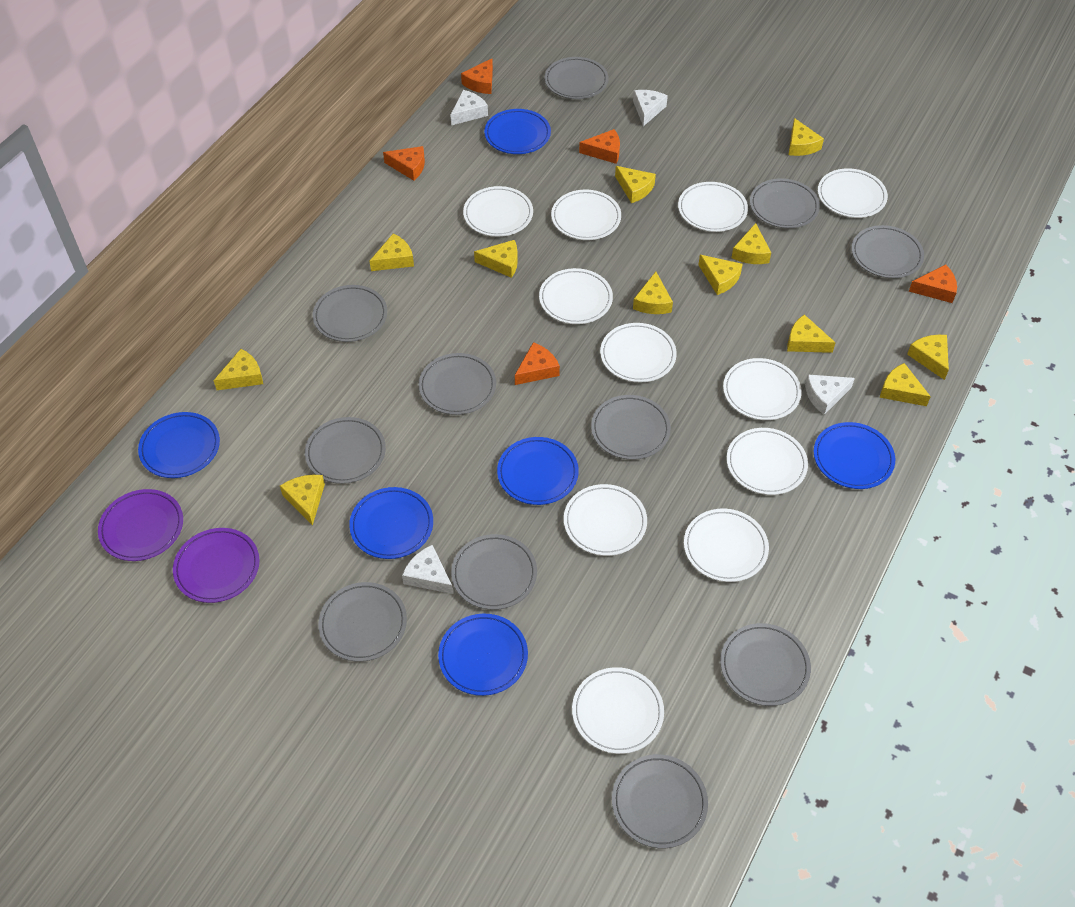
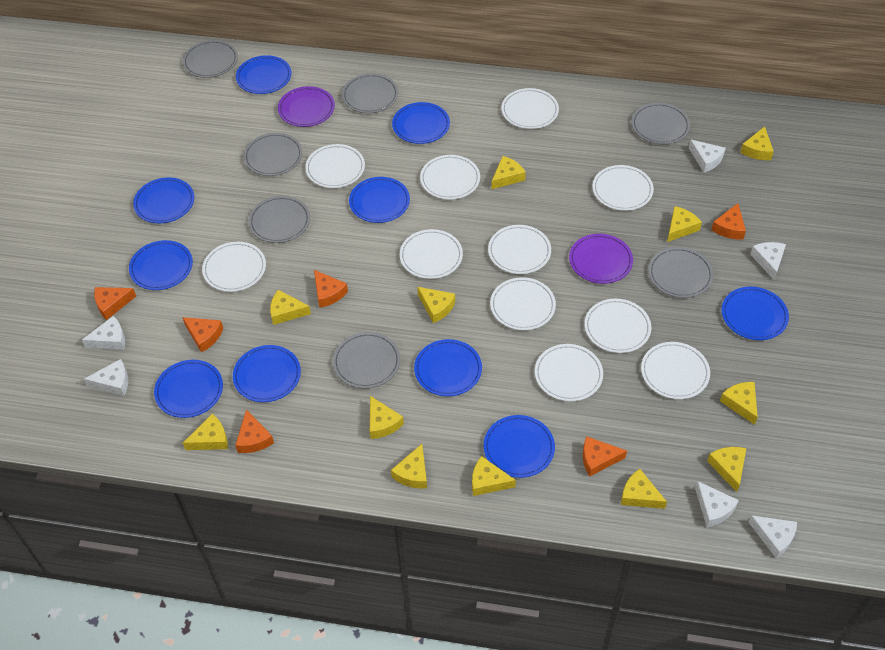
blue plate: 6 -> 10
grey plate: 11 -> 7
orange cheese: 5 -> 6
white cheese: 4 -> 6

